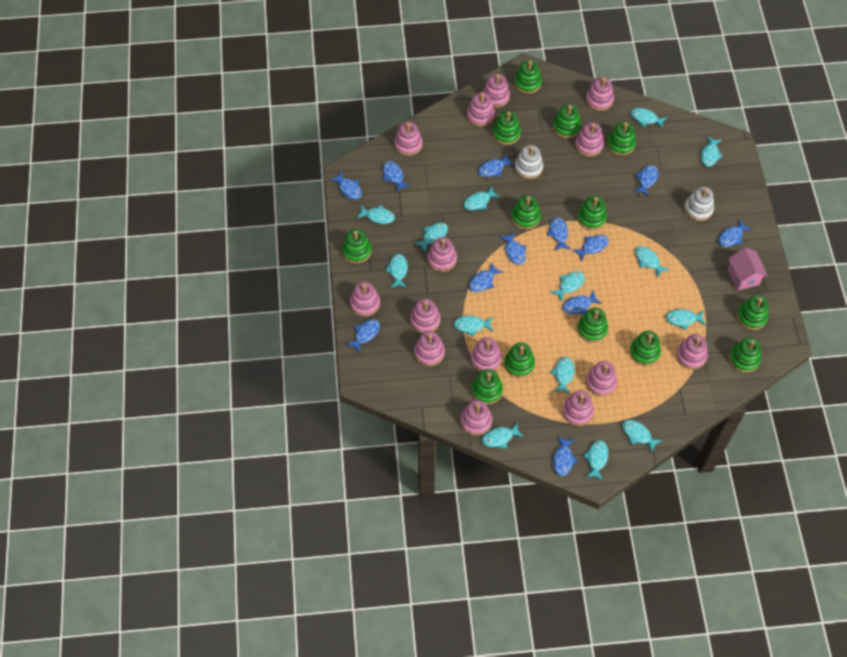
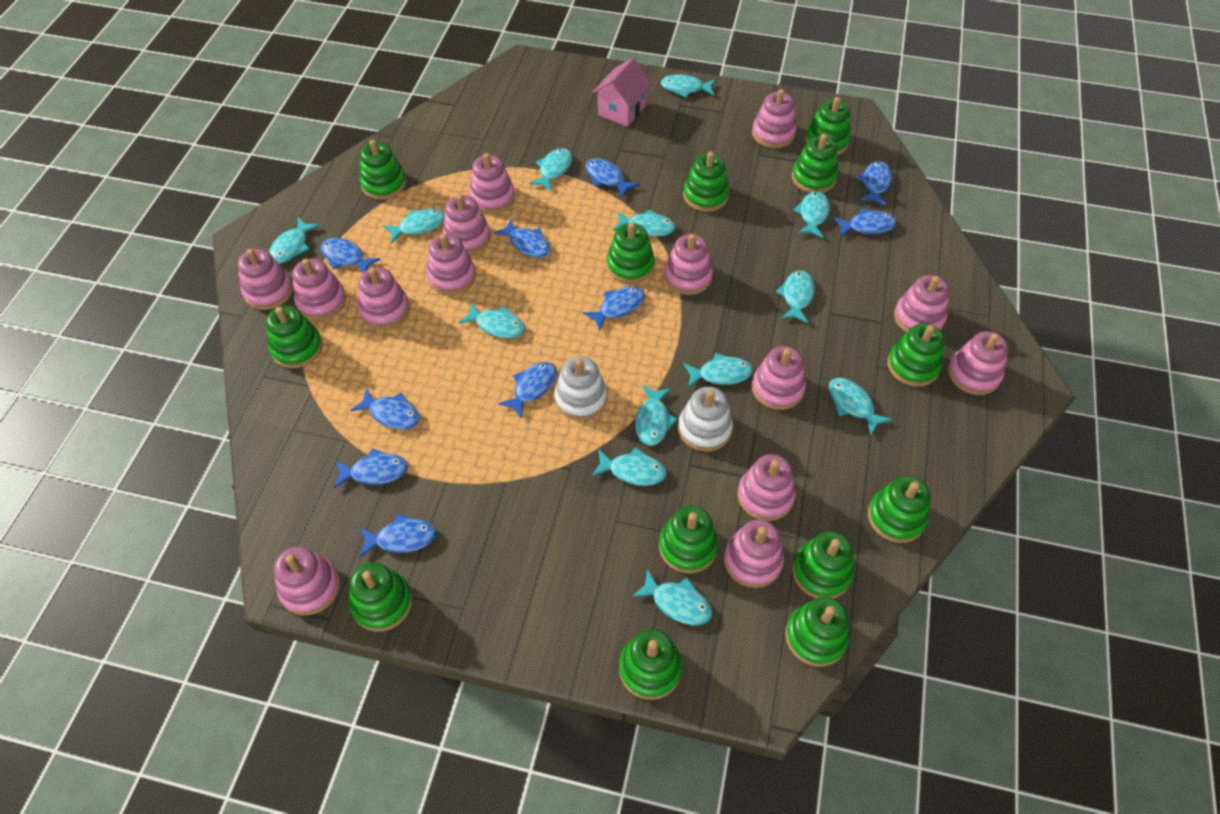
blue fish: 12 -> 10
turquoise fish: 14 -> 13

